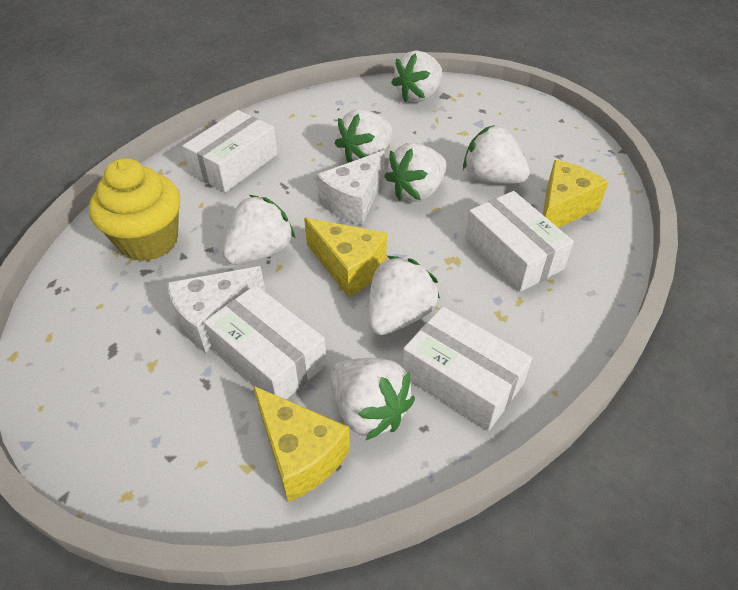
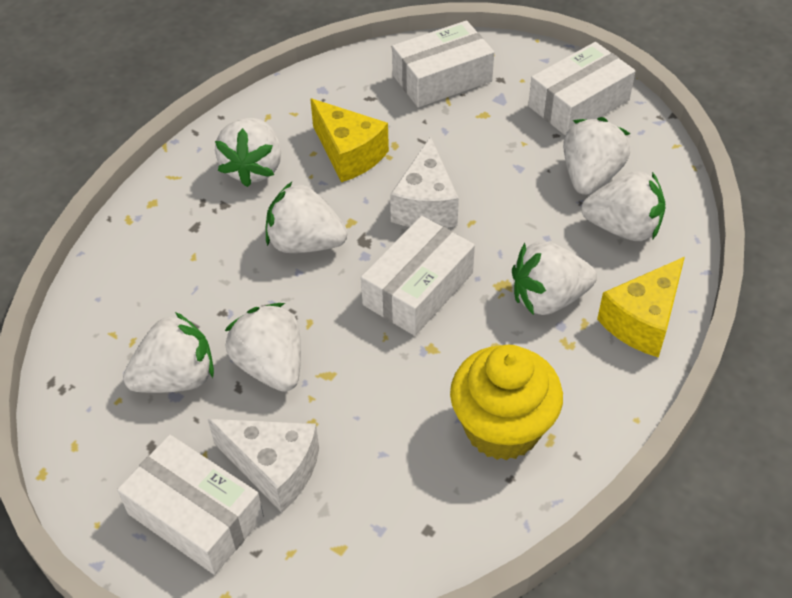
yellow cheese: 3 -> 2

